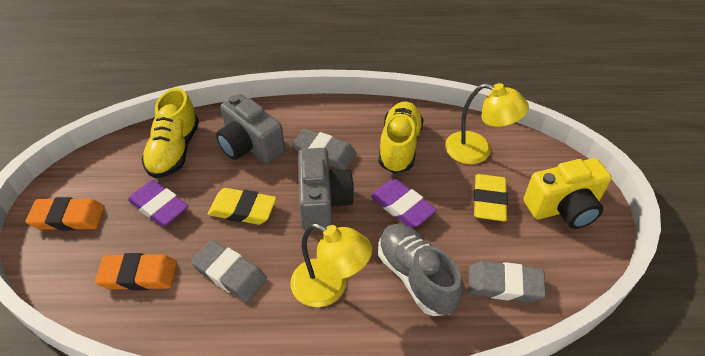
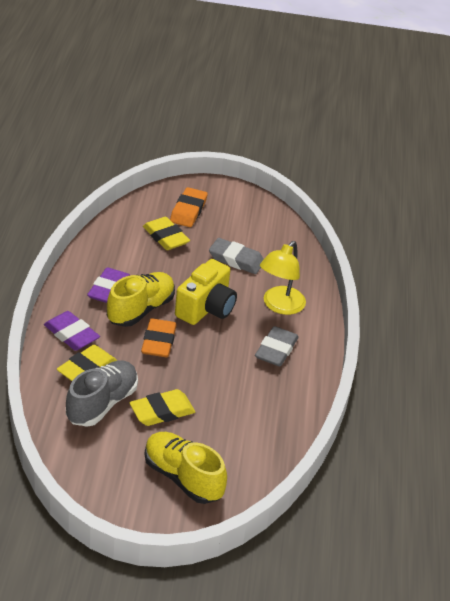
grey camera: 2 -> 0
grey eraser: 3 -> 2
yellow eraser: 2 -> 3
yellow lamp: 2 -> 1

